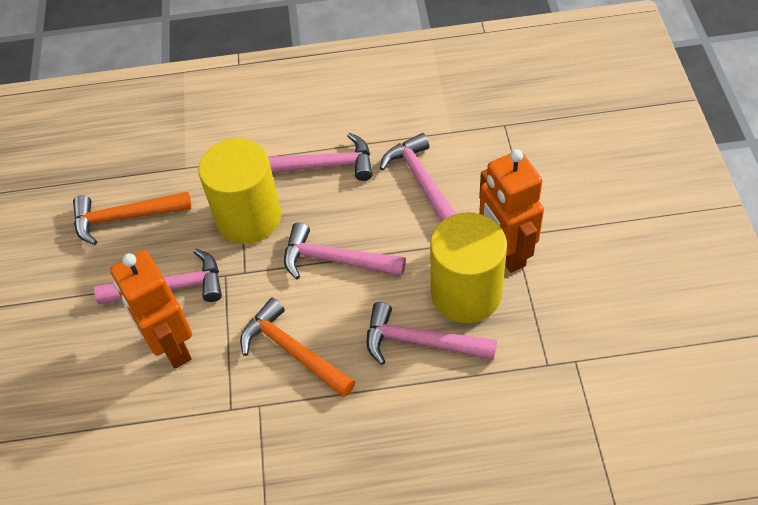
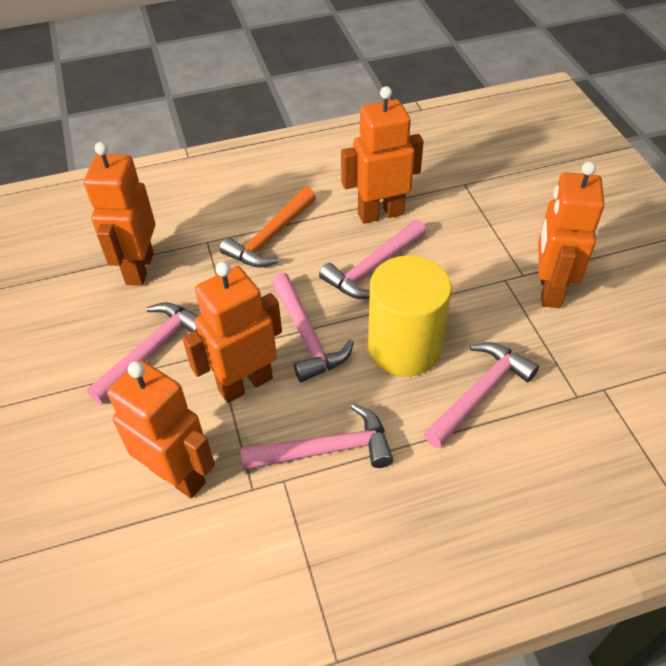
orange hammer: 2 -> 1
orange robot: 2 -> 5
yellow cylinder: 2 -> 1

